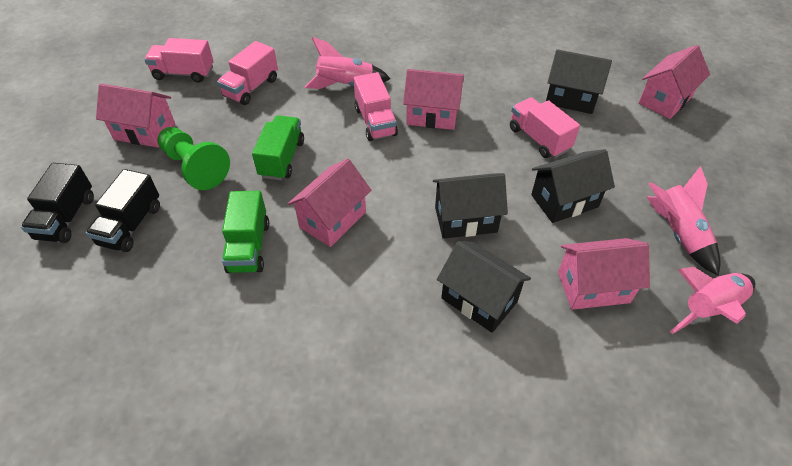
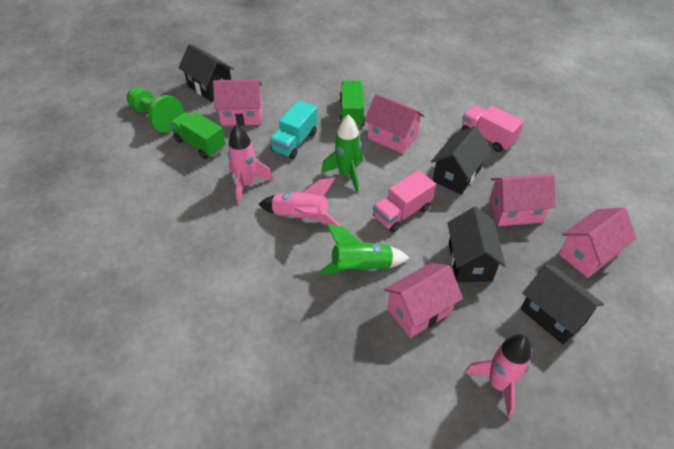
black truck: 2 -> 0
green rocket: 0 -> 2
pink truck: 4 -> 2
turquoise truck: 0 -> 1

